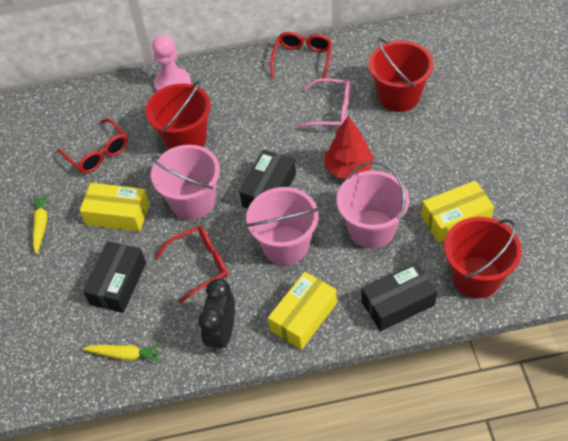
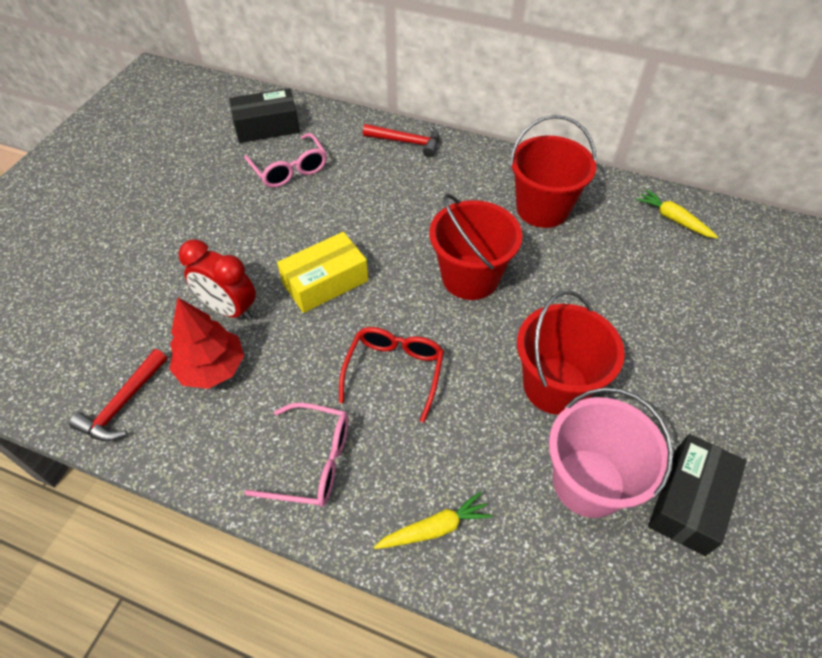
black box: 3 -> 2
black clock: 1 -> 0
pink bucket: 3 -> 1
pink glasses: 1 -> 2
pink pawn: 1 -> 0
red clock: 0 -> 1
red glasses: 3 -> 1
red hammer: 0 -> 2
yellow box: 3 -> 1

